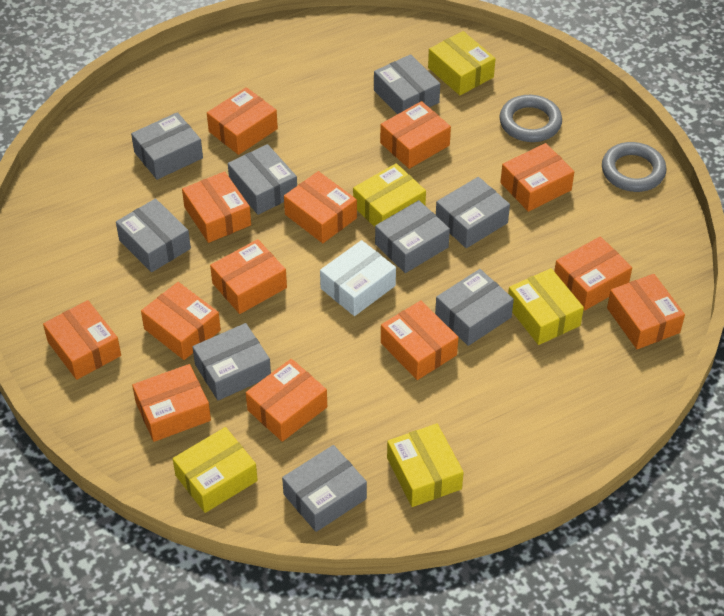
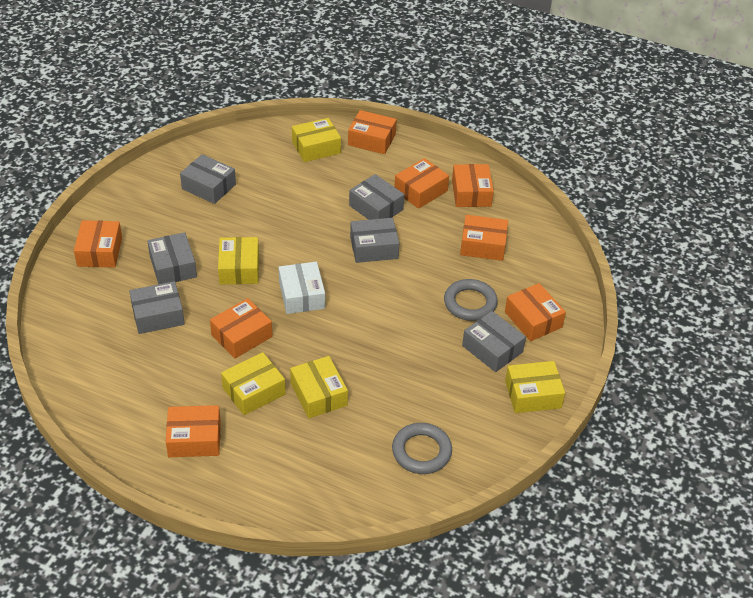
grey box: 9 -> 6
orange box: 13 -> 8

